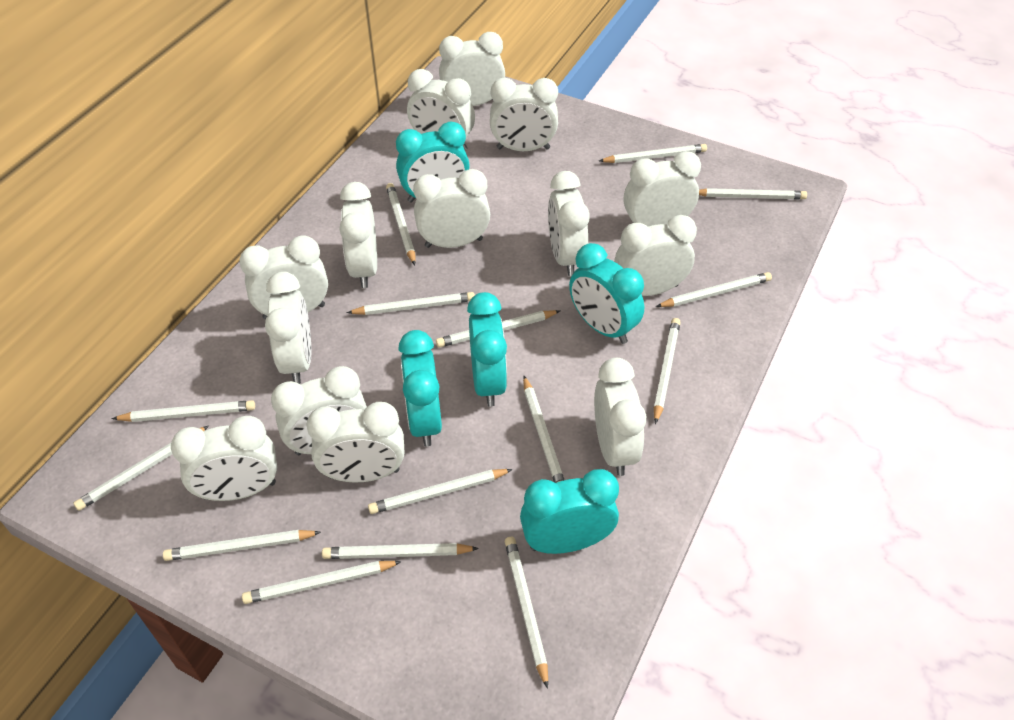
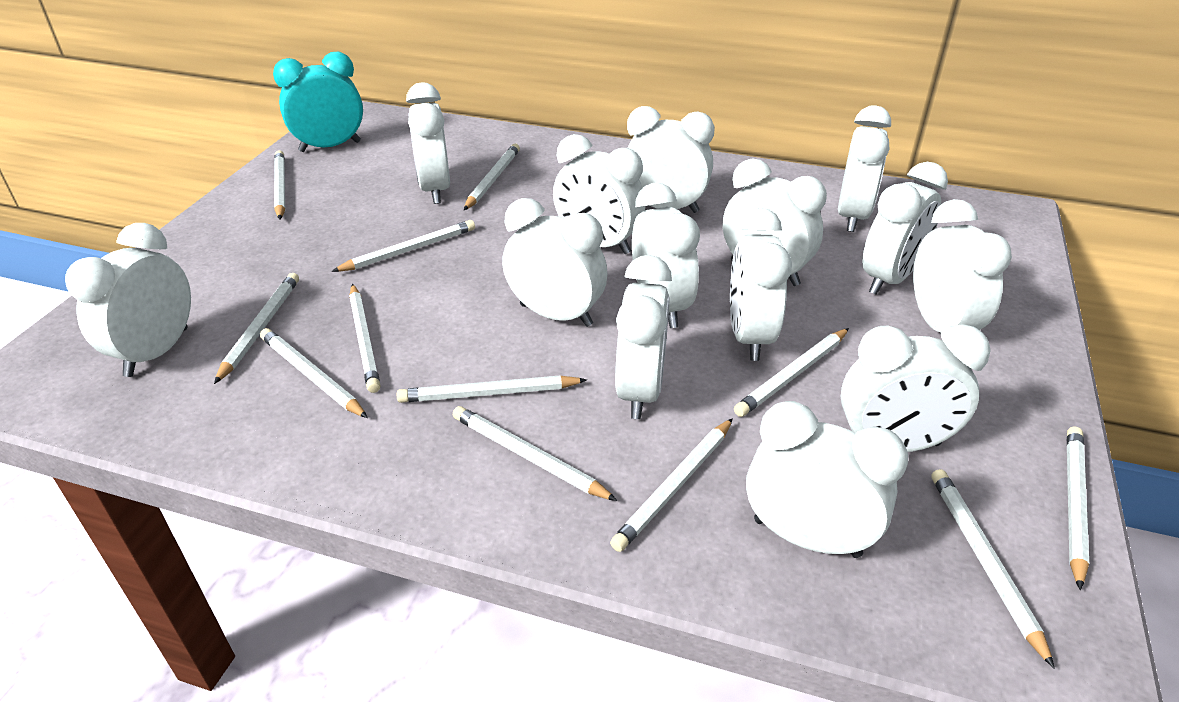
turquoise clock: 5 -> 1
white pencil: 15 -> 12

